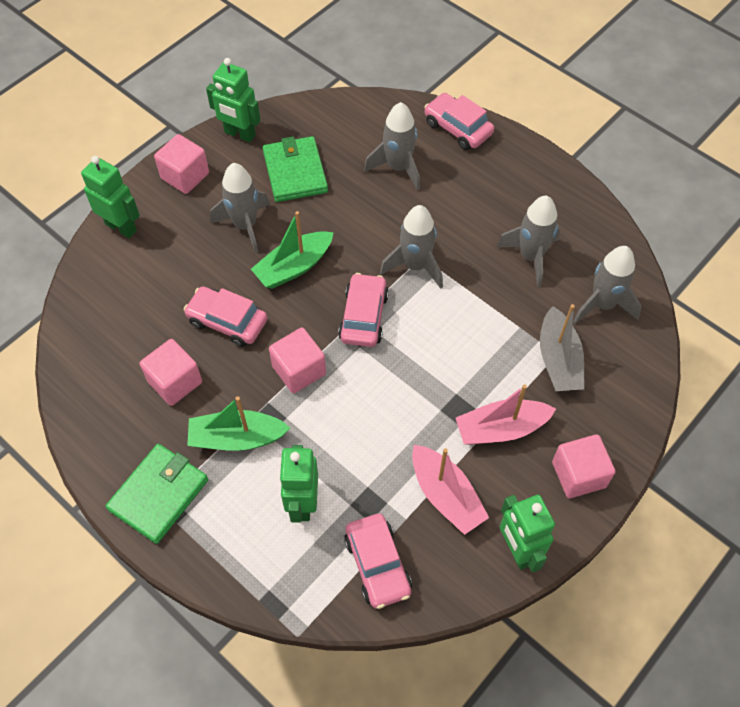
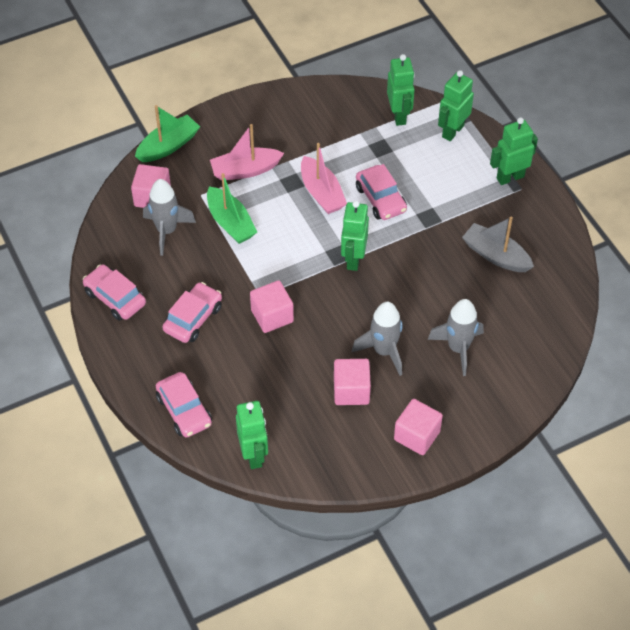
green robot: 4 -> 5
green wallet: 2 -> 0
grey rocket: 5 -> 3

